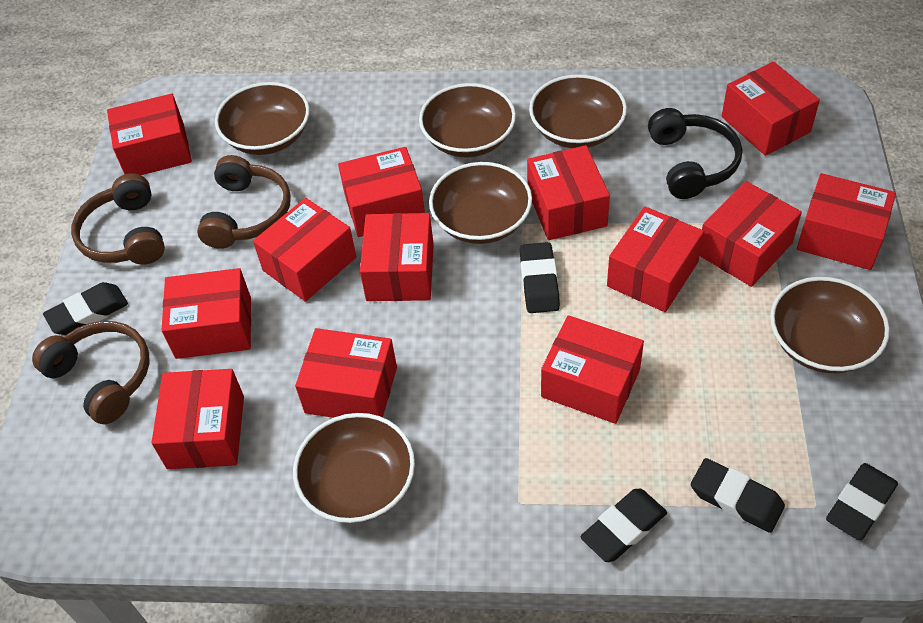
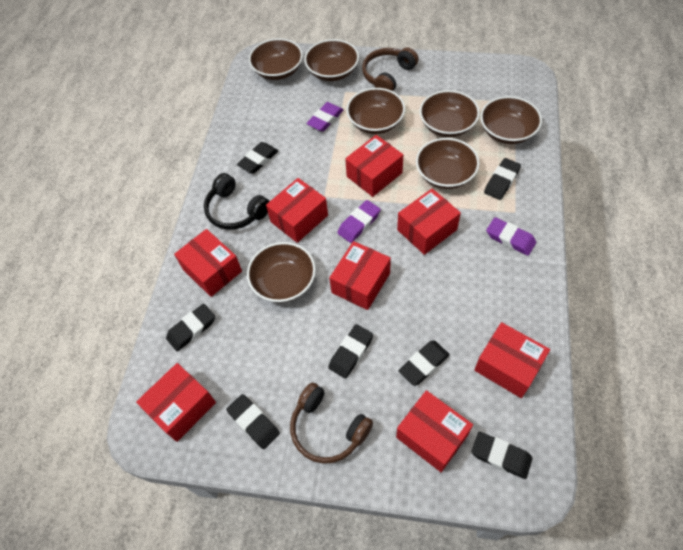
black eraser: 5 -> 7
brown bowl: 6 -> 7
brown headphones: 3 -> 2
purple eraser: 0 -> 3
red box: 13 -> 8

